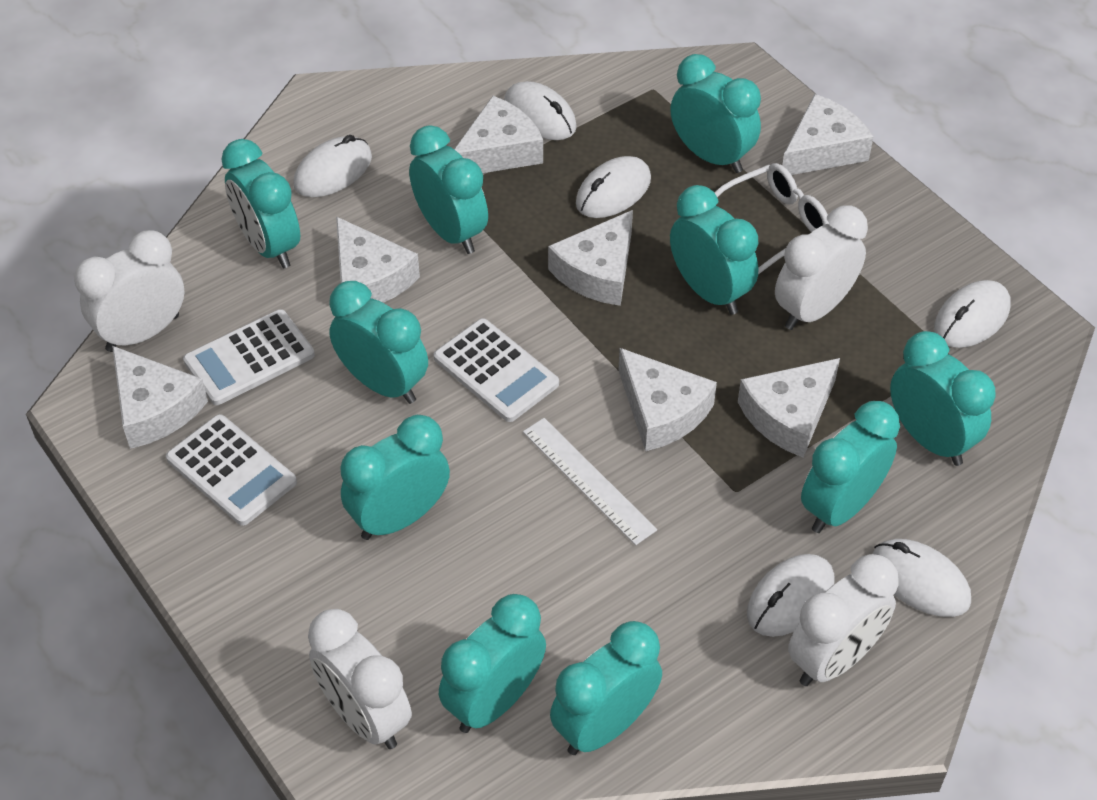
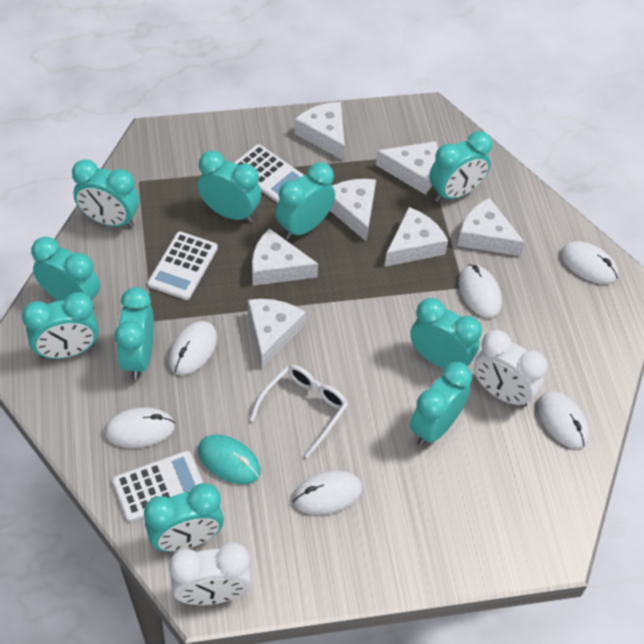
turquoise mouse: 0 -> 1
white clock: 4 -> 2
white ruler: 1 -> 0

